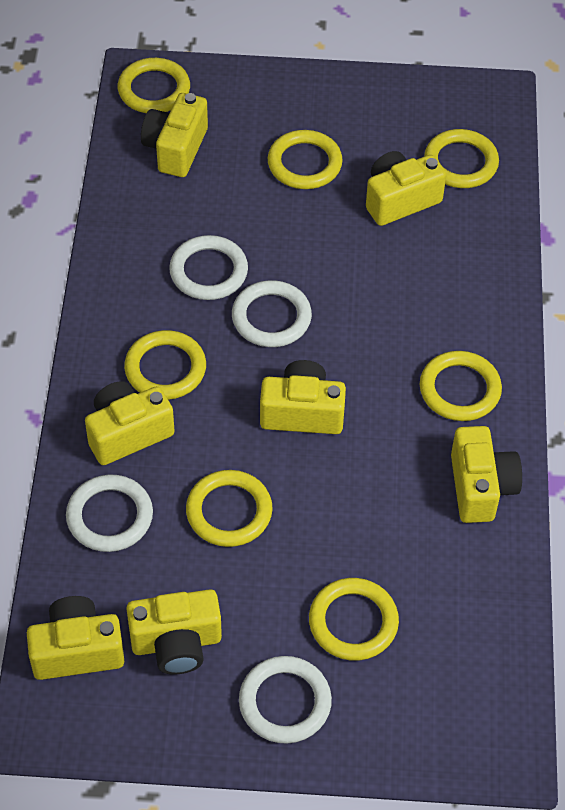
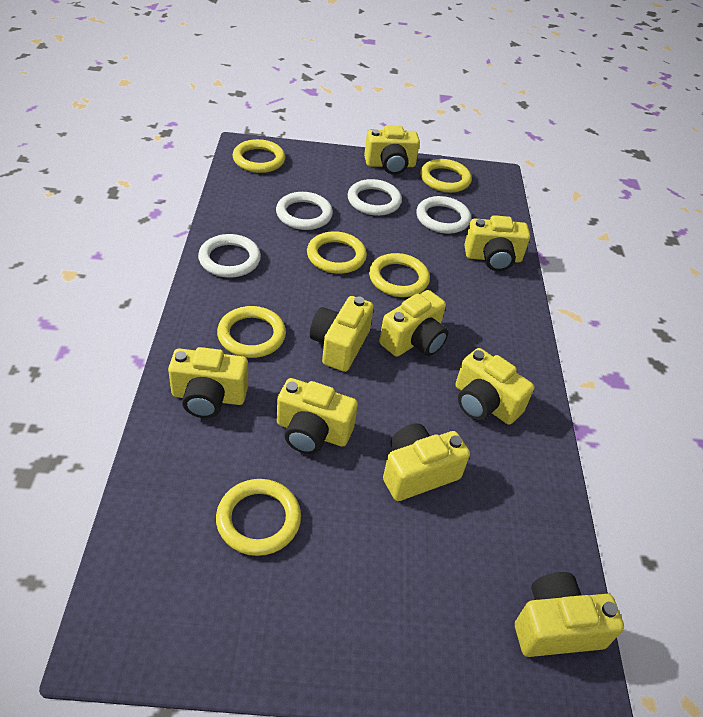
yellow camera: 7 -> 9
yellow ring: 7 -> 6

